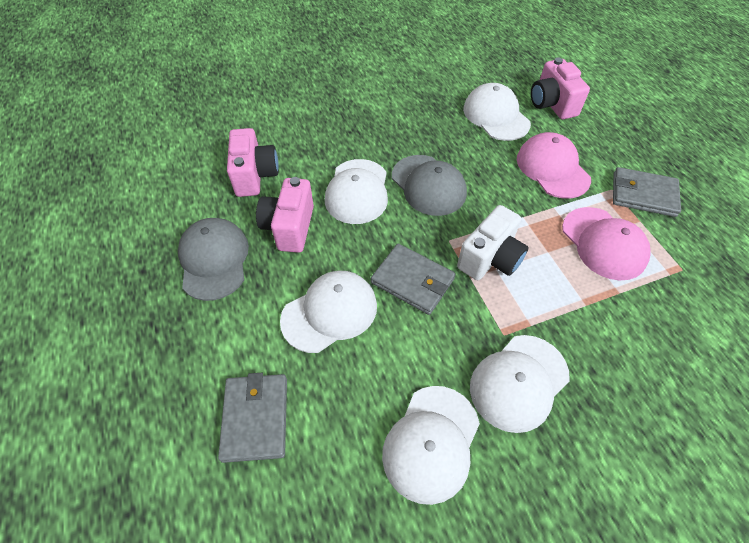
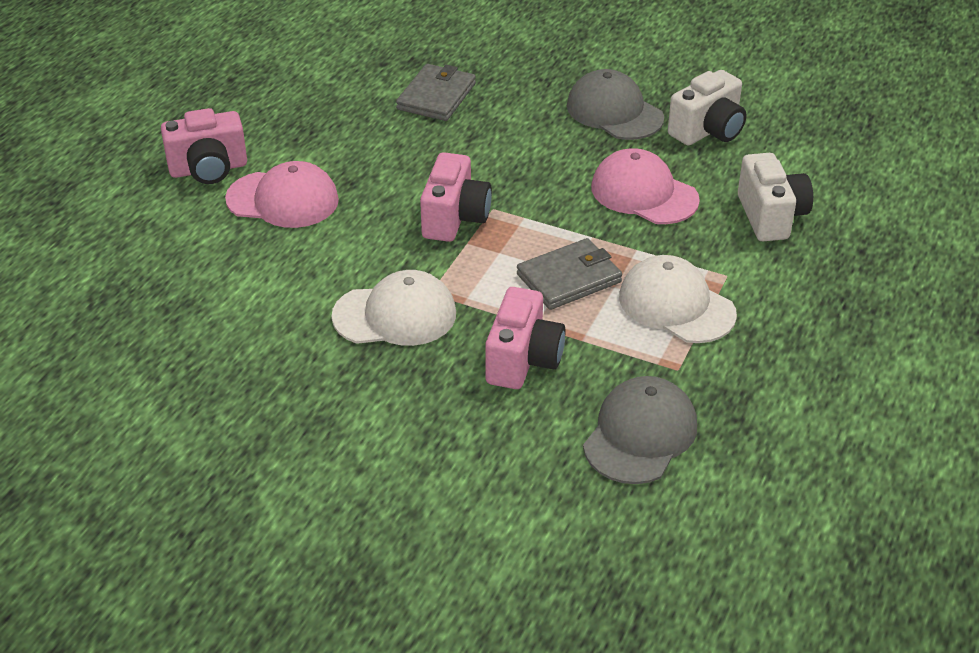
grey wallet: 3 -> 2
white camera: 1 -> 2
white cap: 5 -> 2

